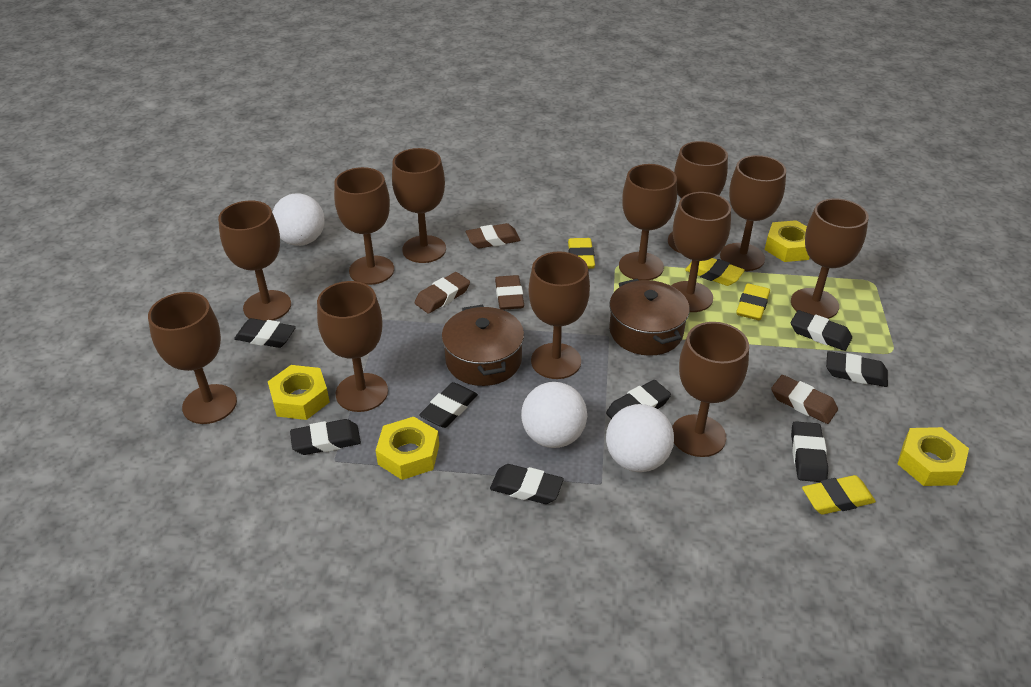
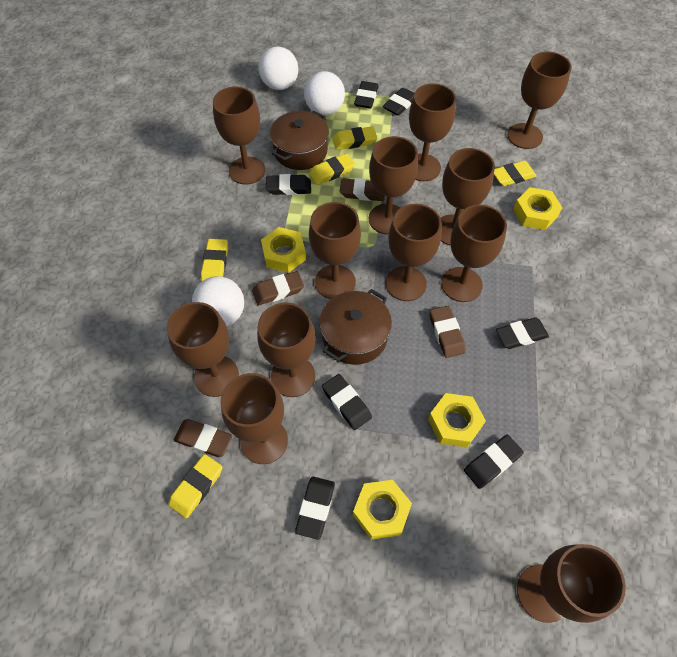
black eraser: 8 -> 7
yellow eraser: 4 -> 5

